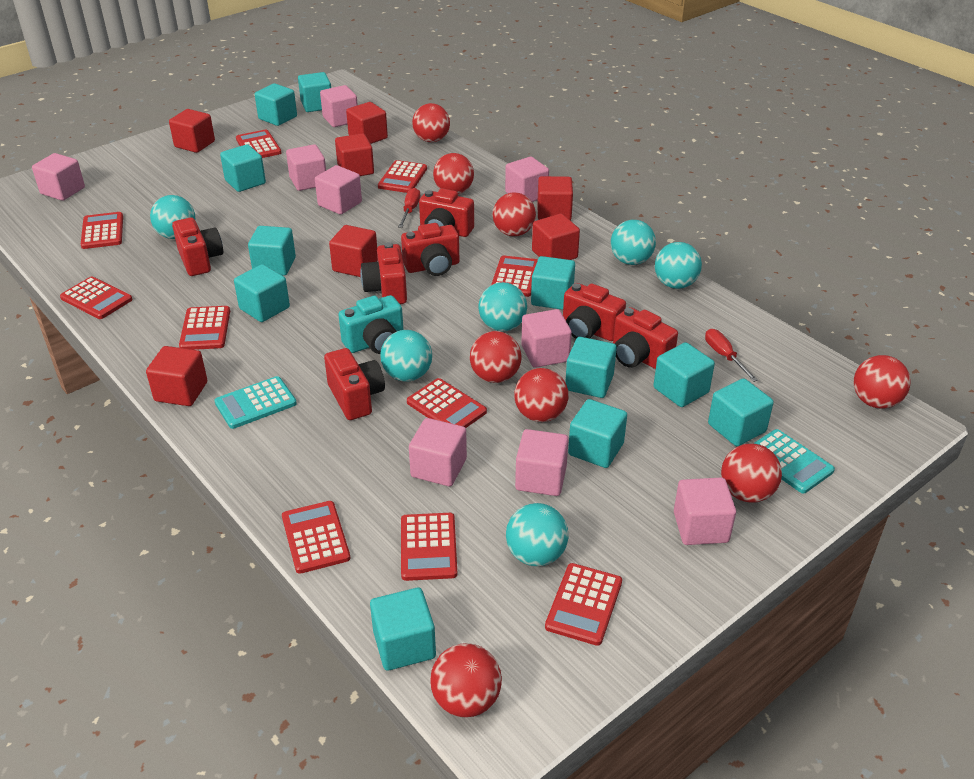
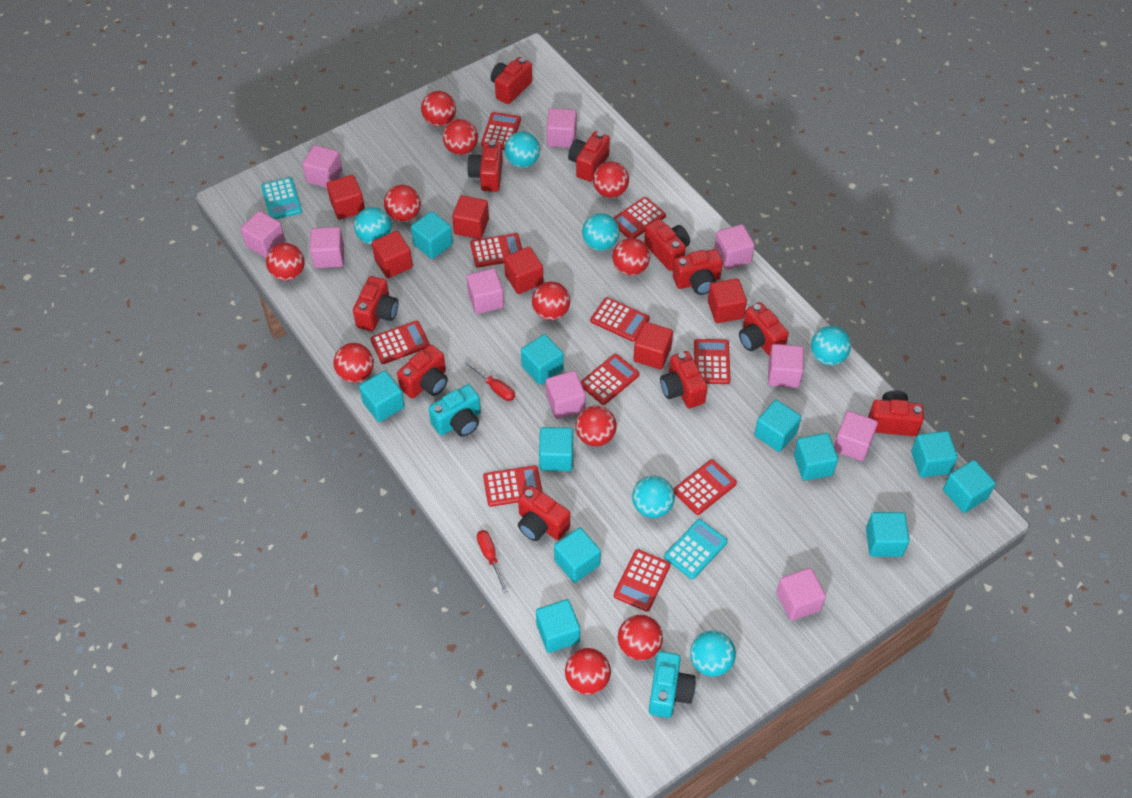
pink cube: 9 -> 10
red ball: 8 -> 11
red camera: 7 -> 11
red cube: 7 -> 6
turquoise camera: 1 -> 2

